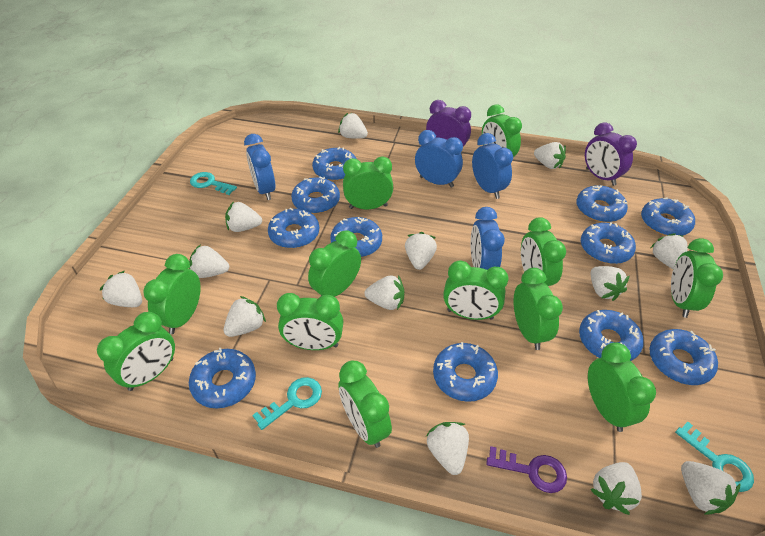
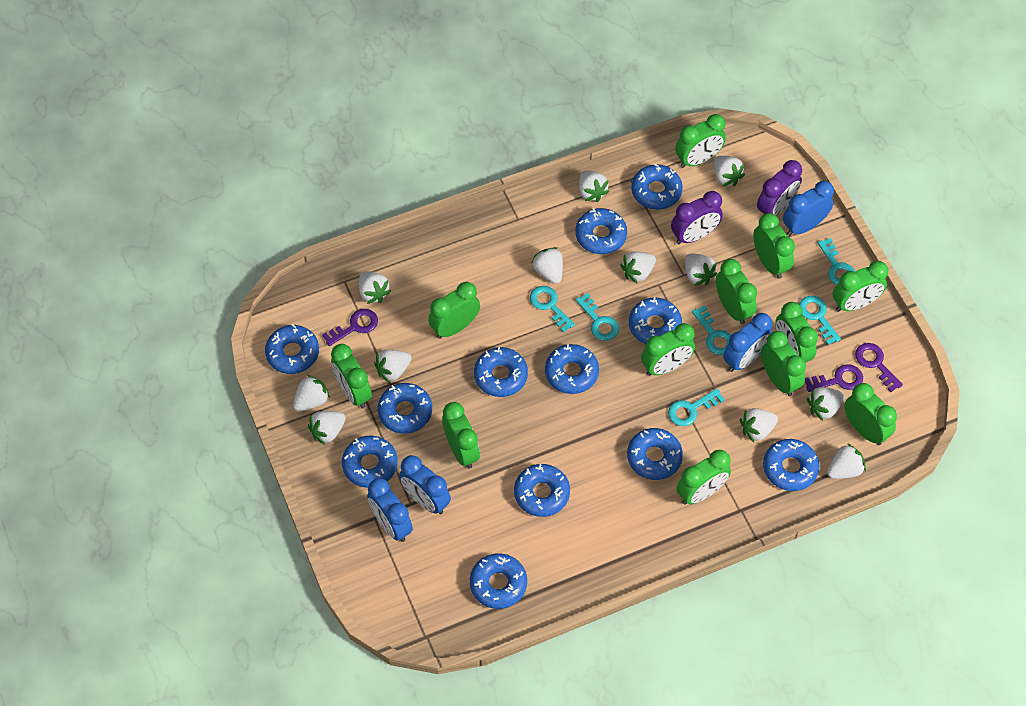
blue donut: 11 -> 12
purple key: 1 -> 3
turquoise key: 3 -> 6
white strawberry: 13 -> 12

